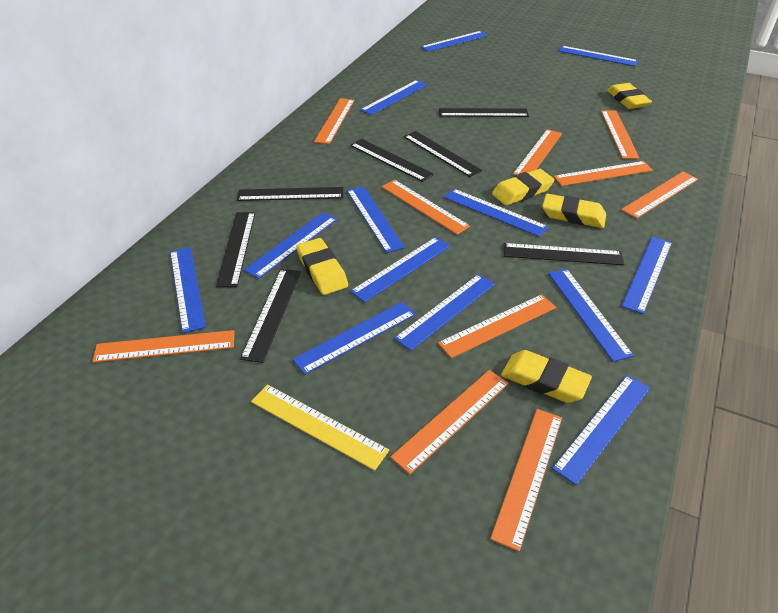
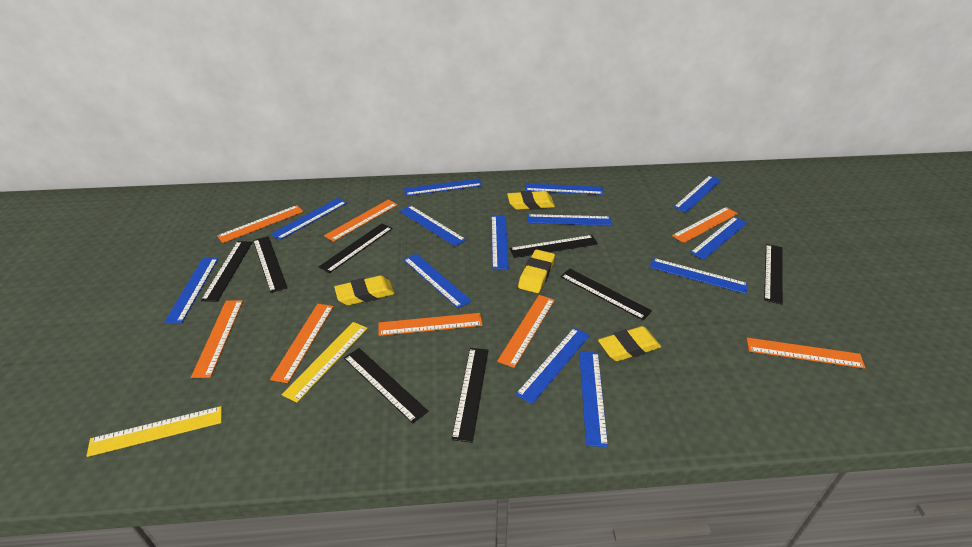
black ruler: 7 -> 8
orange ruler: 10 -> 8
yellow eraser: 5 -> 4
yellow ruler: 1 -> 2

